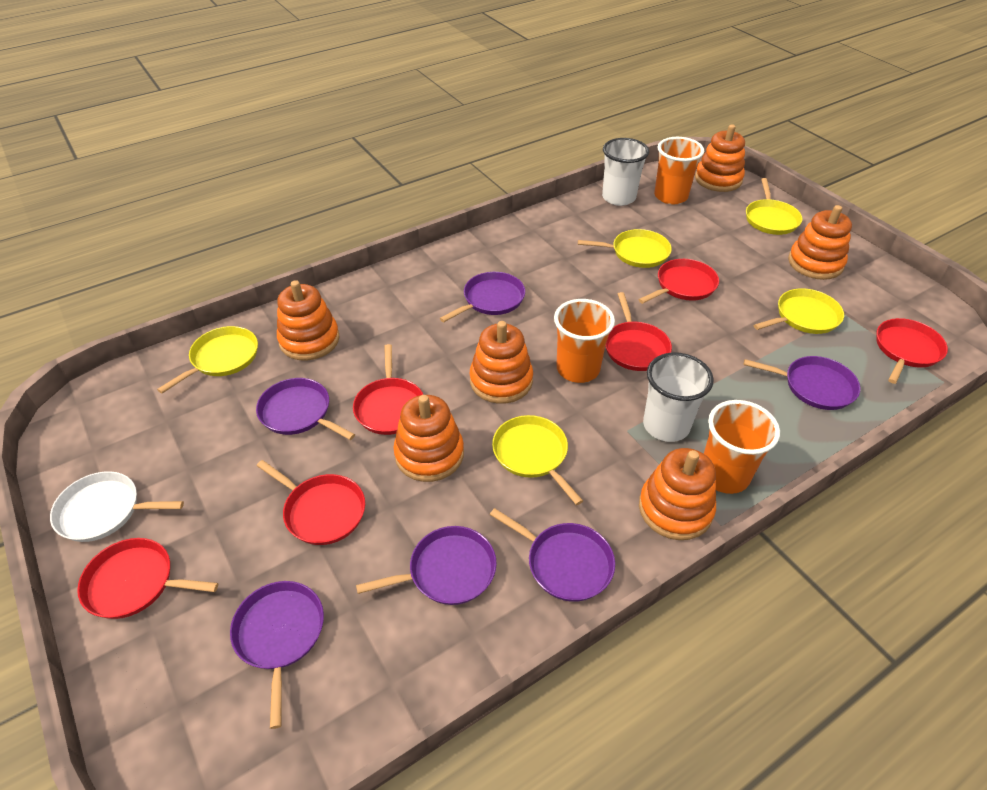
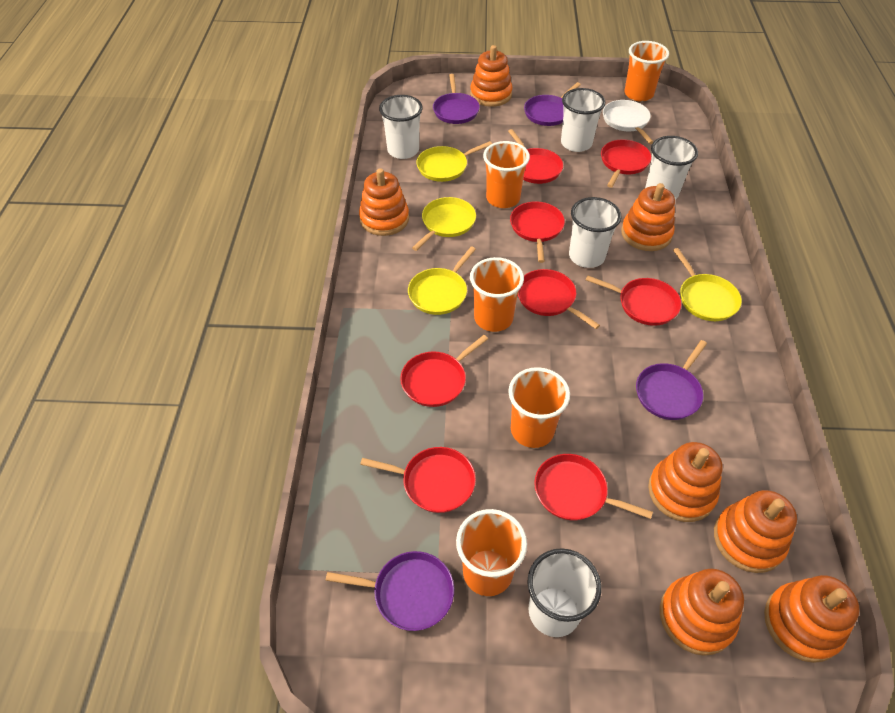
orange cup: 3 -> 5
orange stacking toy: 6 -> 7
purple pan: 6 -> 4
red pan: 6 -> 8
white cup: 2 -> 5
yellow pan: 5 -> 4

